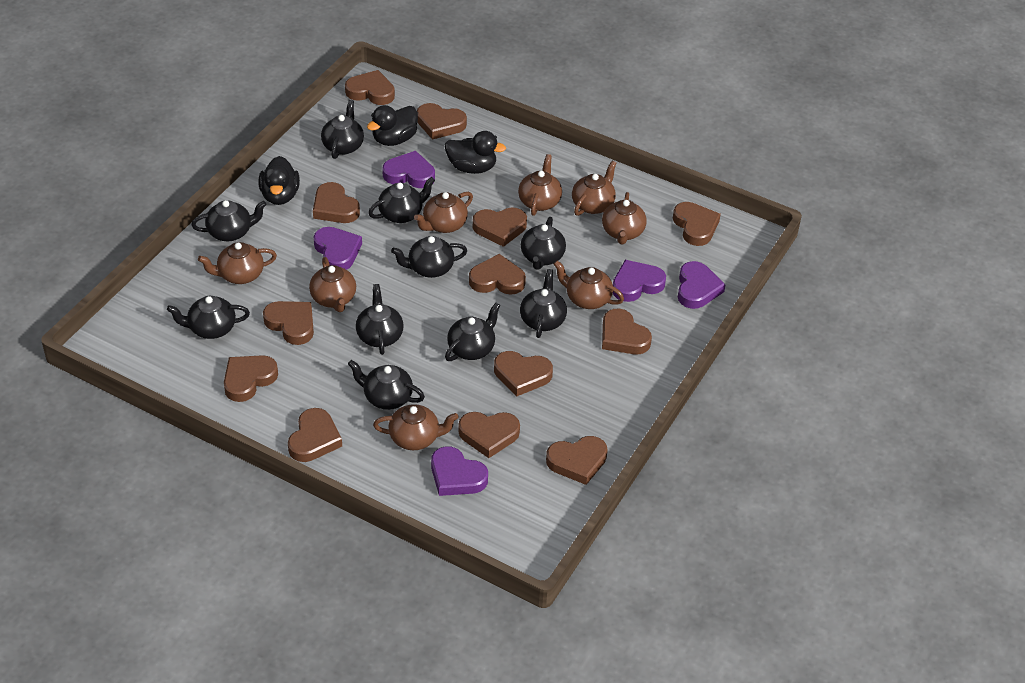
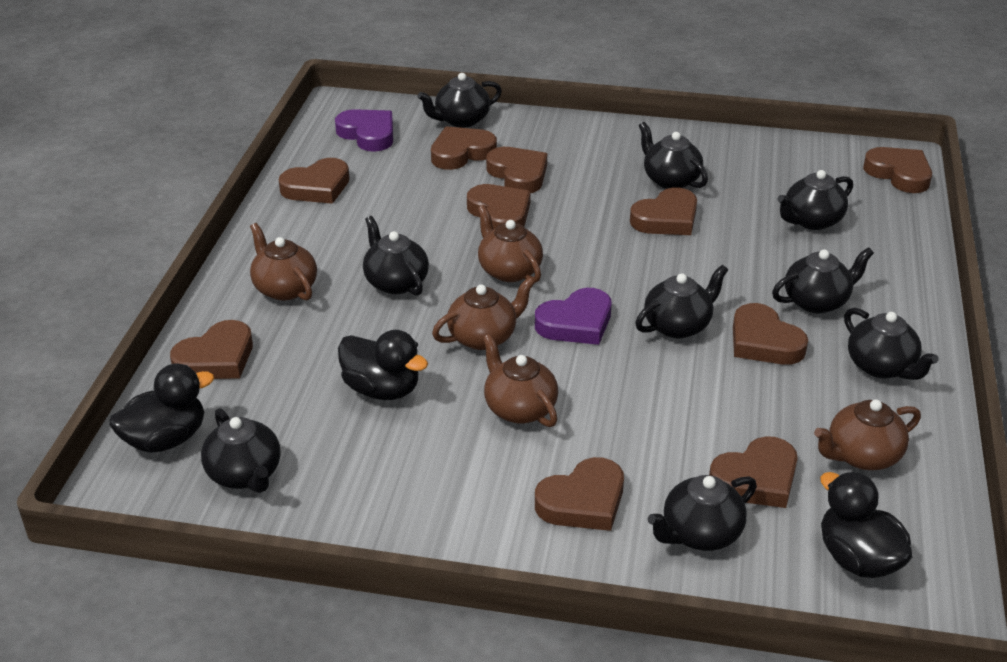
black teapot: 10 -> 9
brown heart: 13 -> 10
brown teapot: 8 -> 5
purple heart: 5 -> 2

